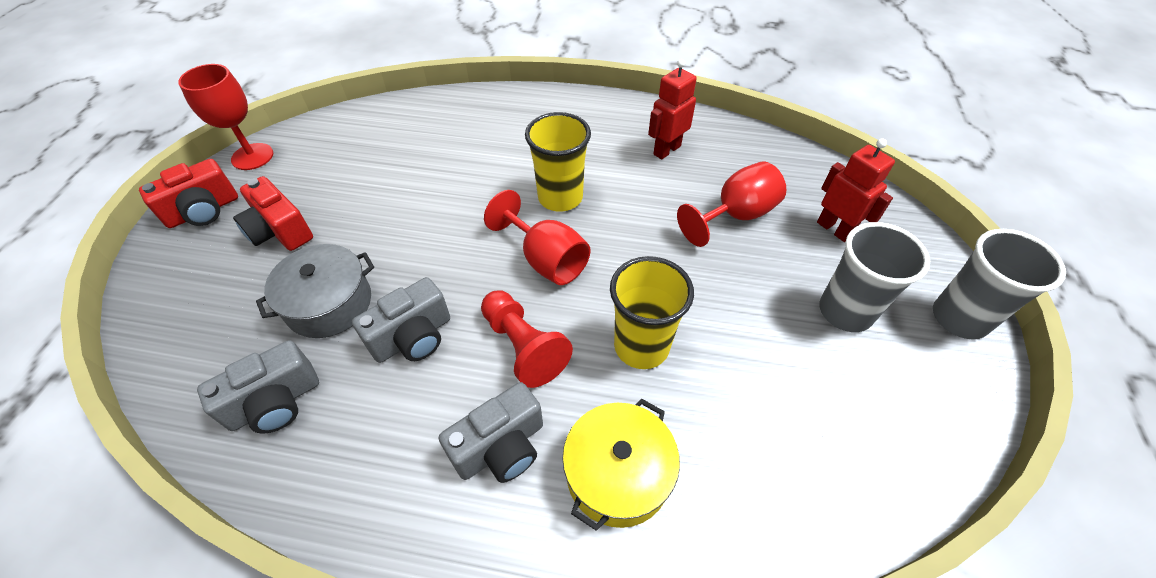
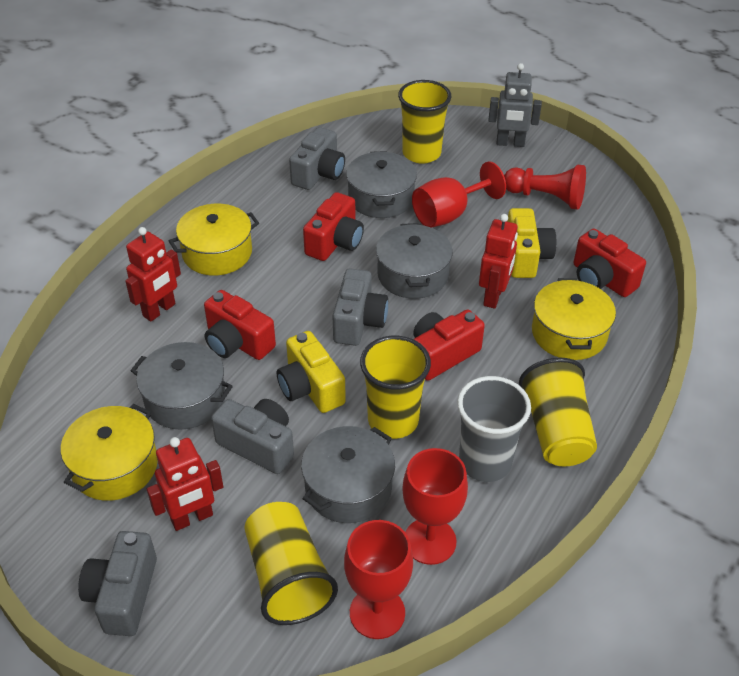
grey camera: 3 -> 4
grey cup: 2 -> 1
grey pot: 1 -> 4
grey robot: 0 -> 1
red camera: 2 -> 4
red robot: 2 -> 3
yellow camera: 0 -> 2
yellow cup: 2 -> 4
yellow pot: 1 -> 3

